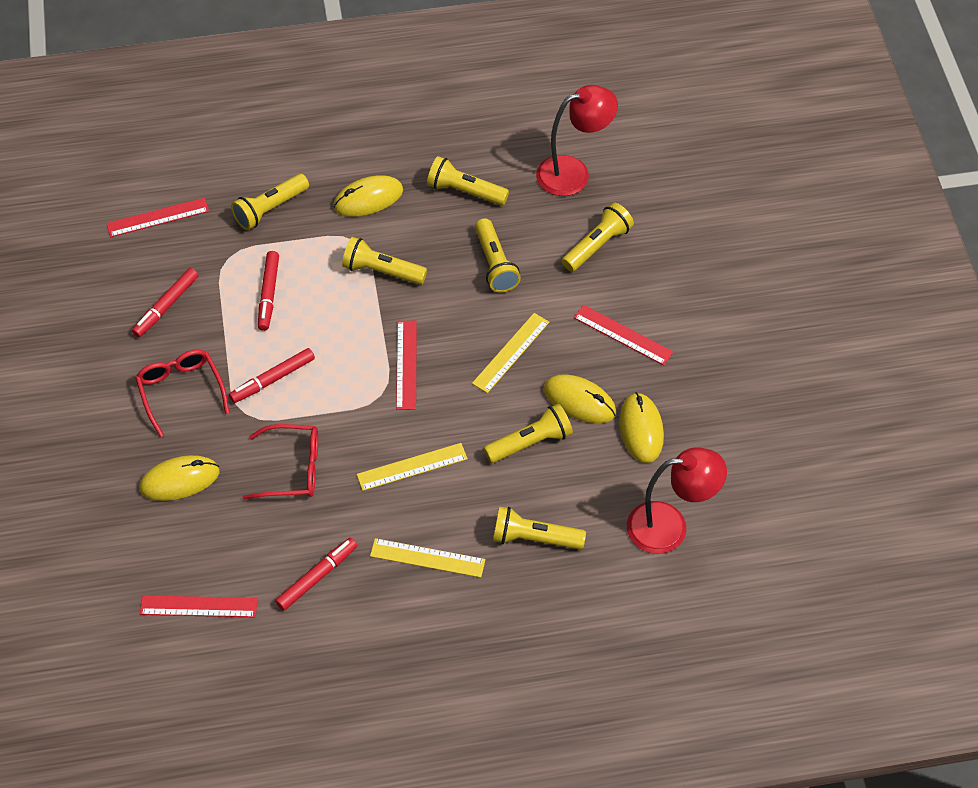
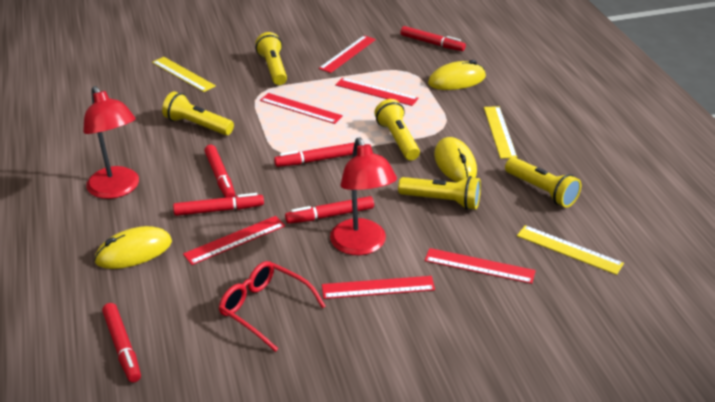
red glasses: 2 -> 1
red marker: 4 -> 6
red ruler: 4 -> 6
yellow flashlight: 7 -> 5
yellow mouse: 4 -> 3

